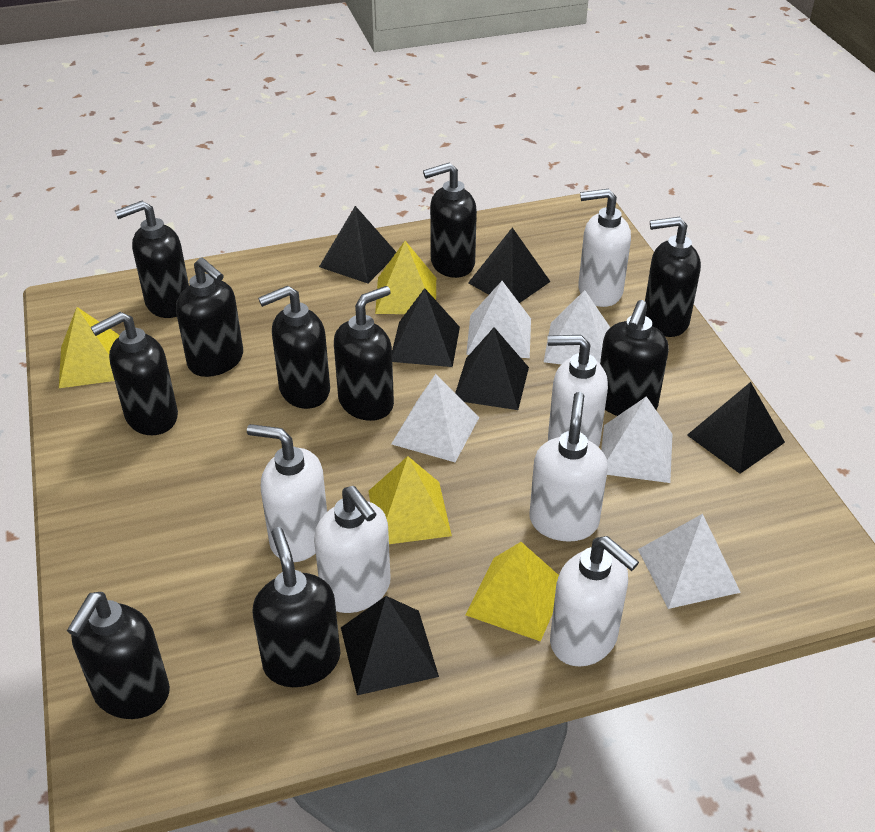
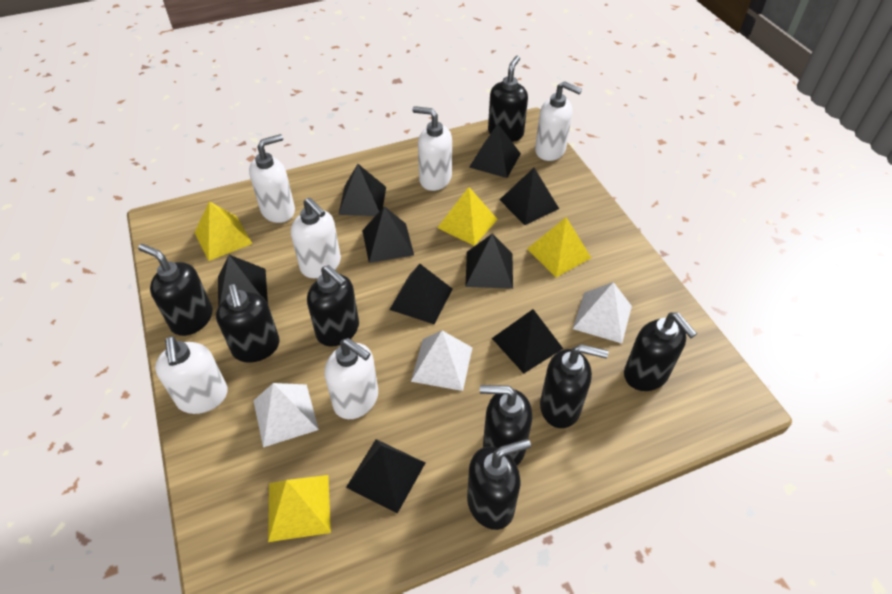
black pyramid: 6 -> 9
black soap dispenser: 10 -> 8
white pyramid: 5 -> 3

